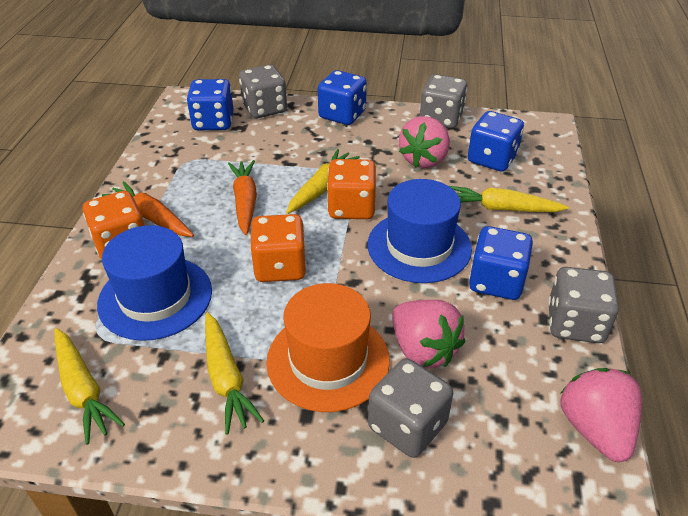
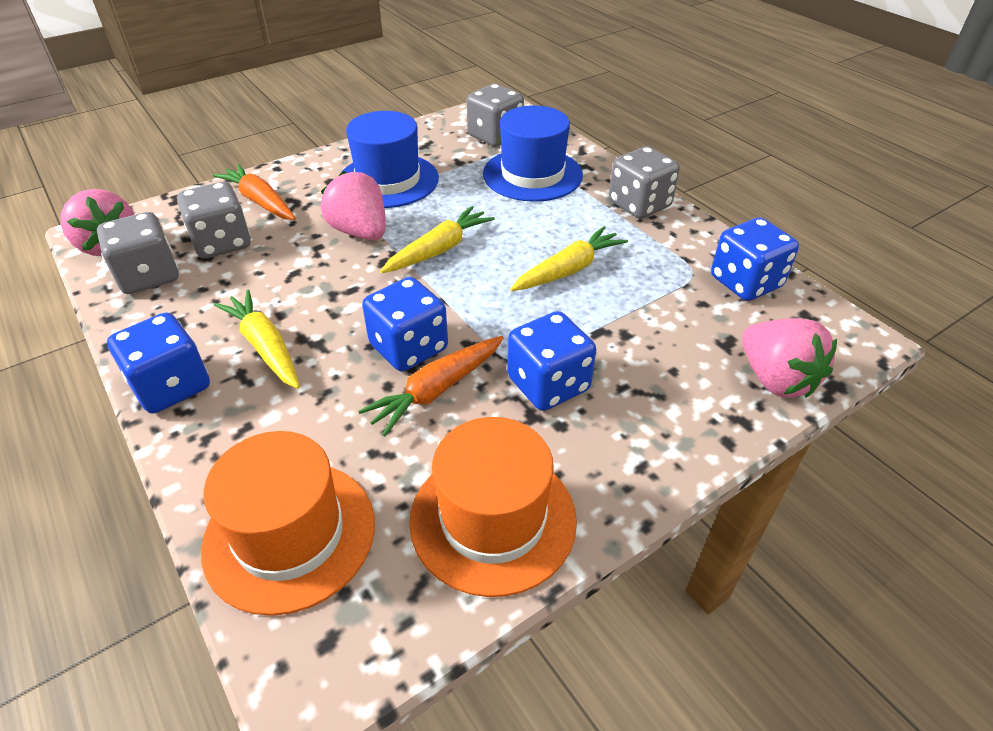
orange dice: 3 -> 0
orange hat: 1 -> 2
yellow carrot: 4 -> 3

